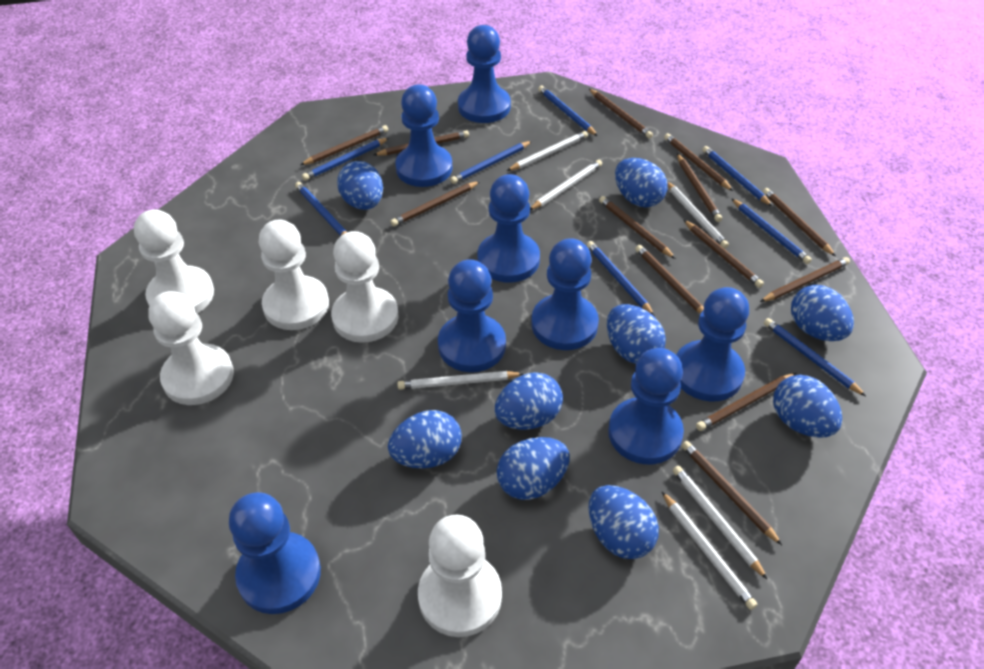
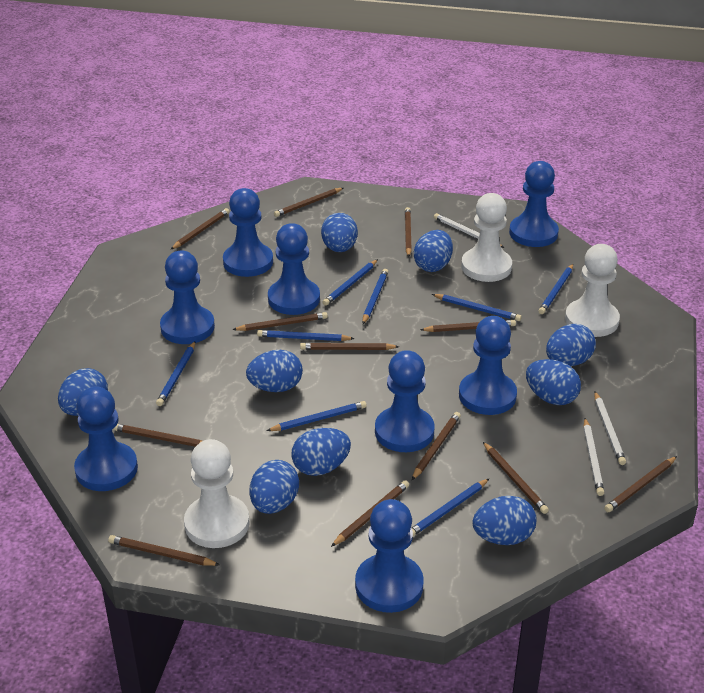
brown pencil: 13 -> 12
white pawn: 5 -> 3
white pencil: 6 -> 3

